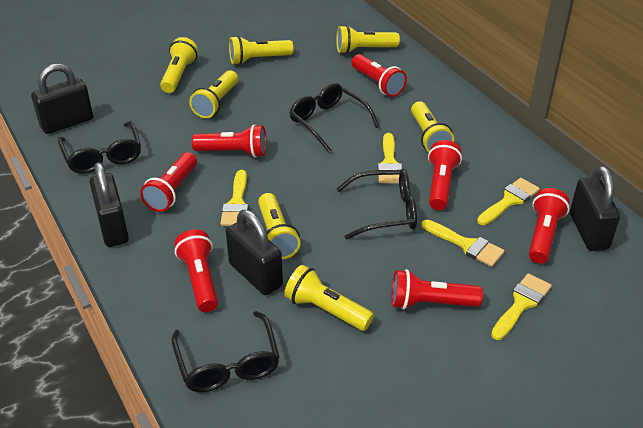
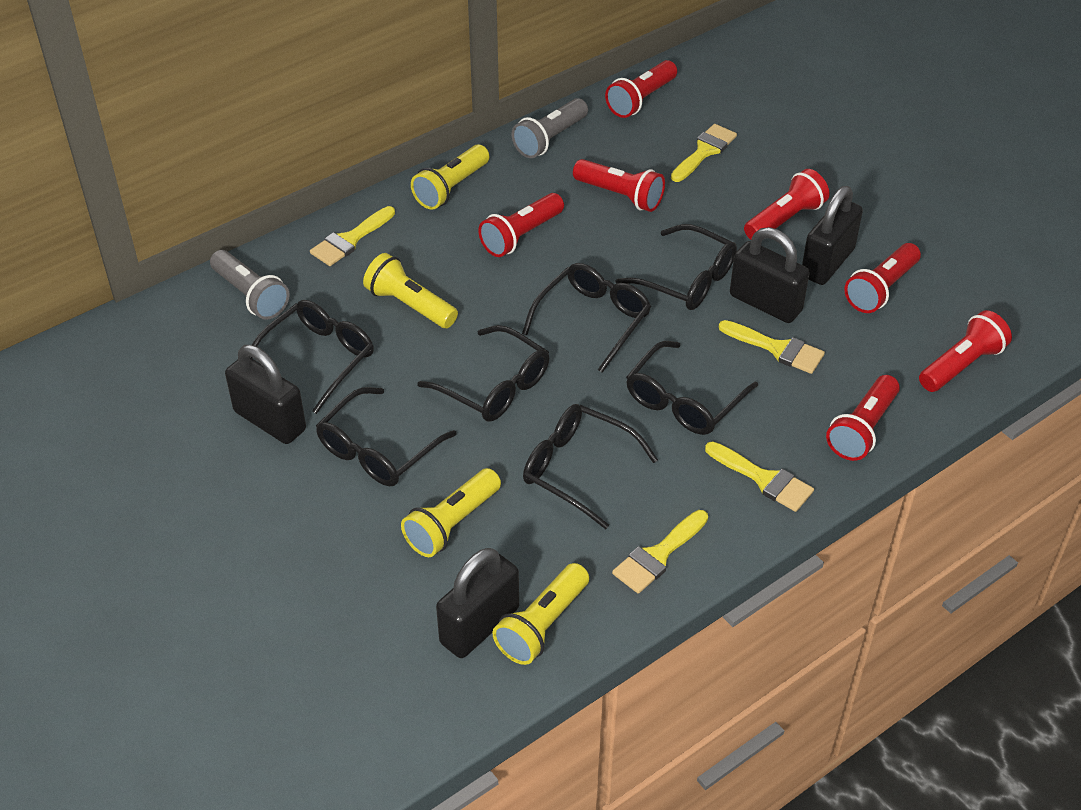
black glasses: 4 -> 7
grey flashlight: 0 -> 2
yellow flashlight: 7 -> 4

